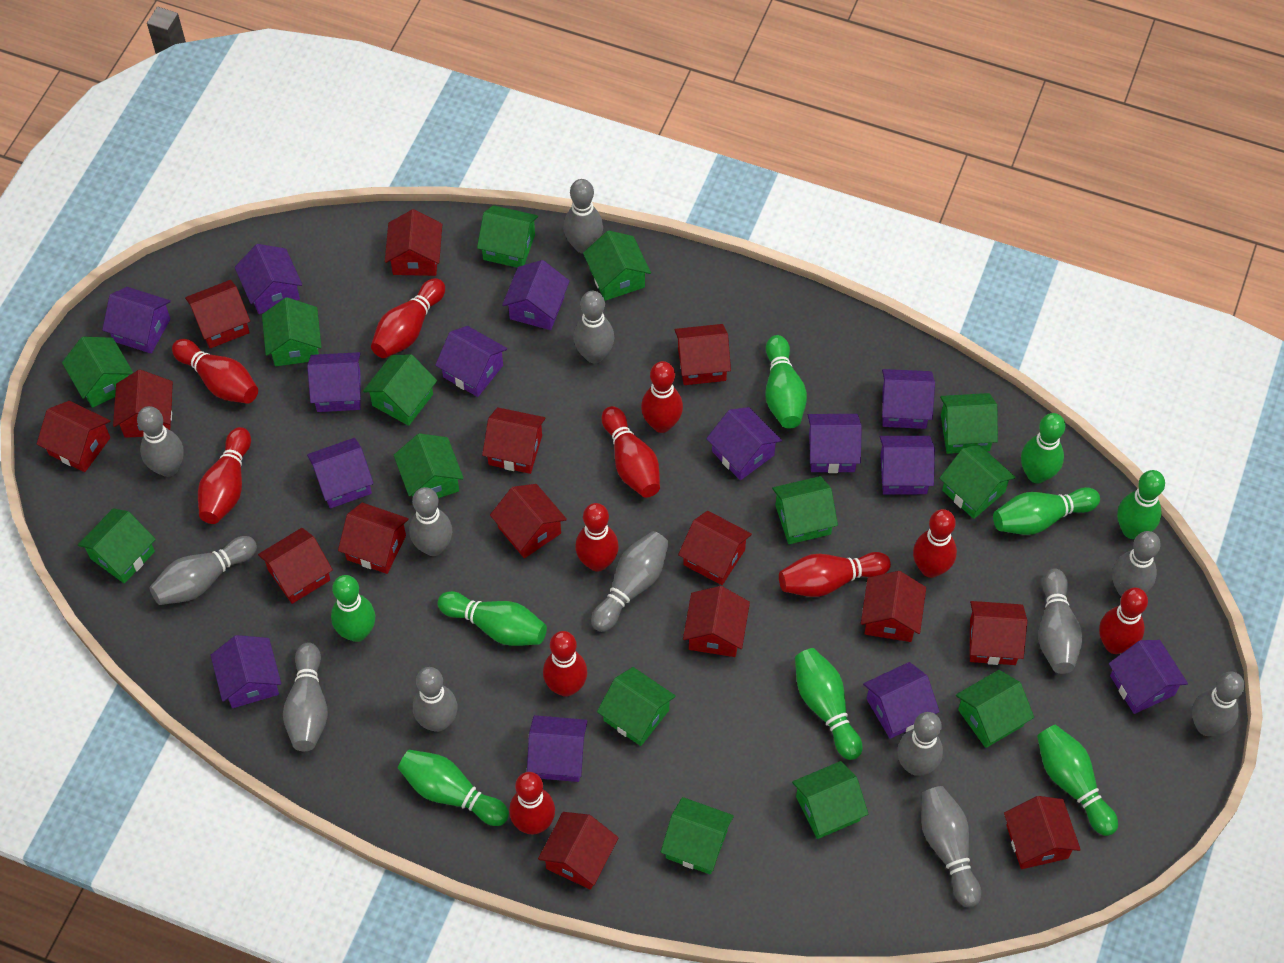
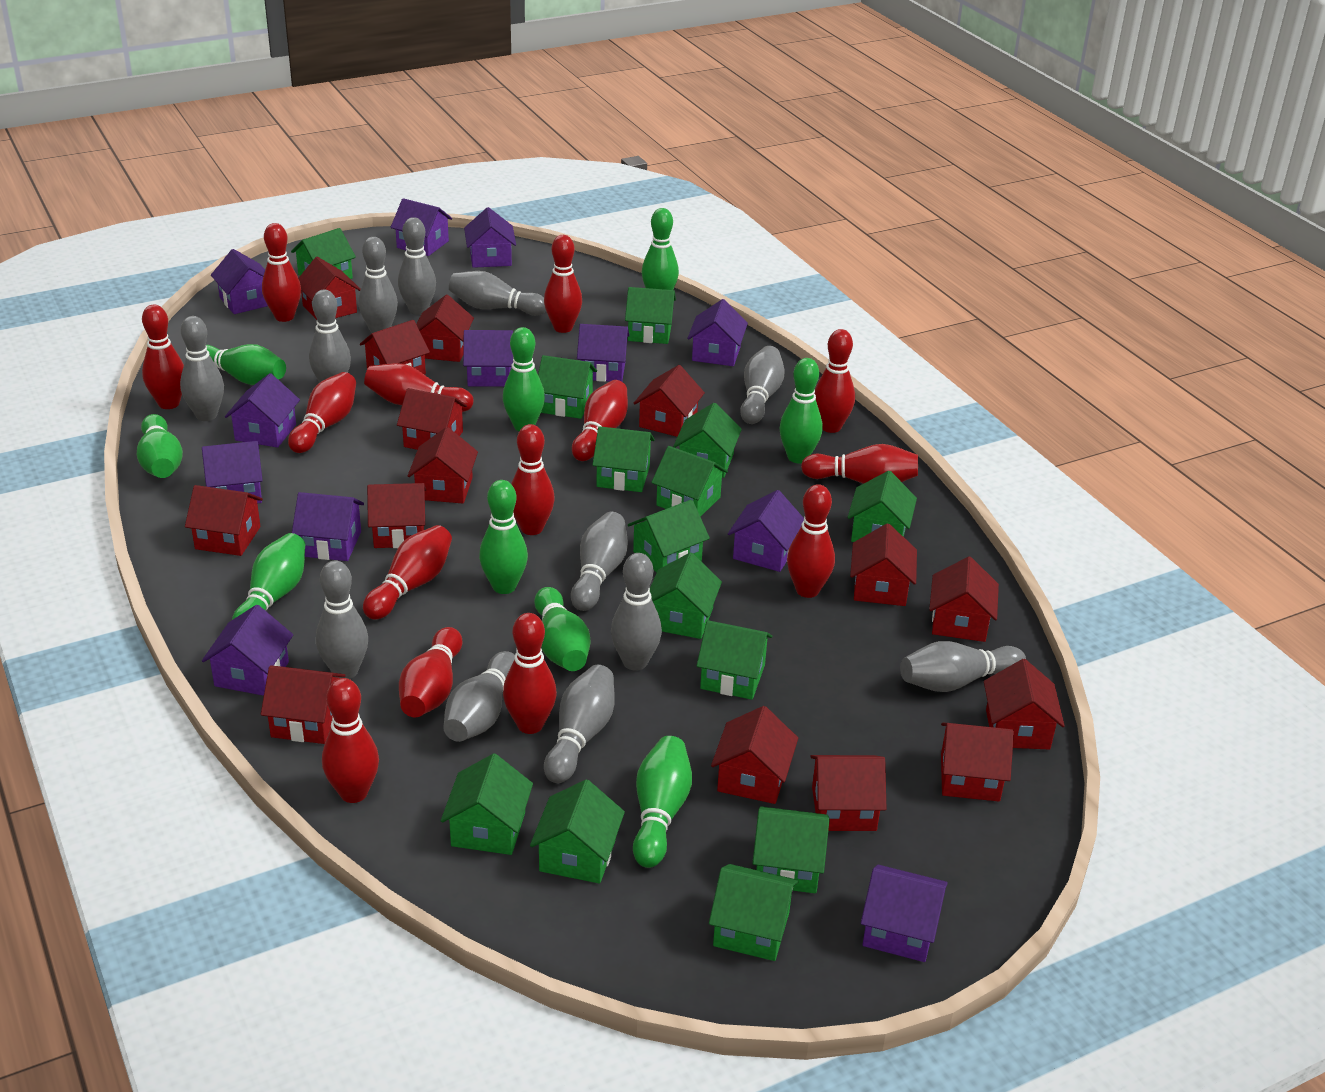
grey bowling pin: 13 -> 12
purple house: 14 -> 12
red bowling pin: 11 -> 14

